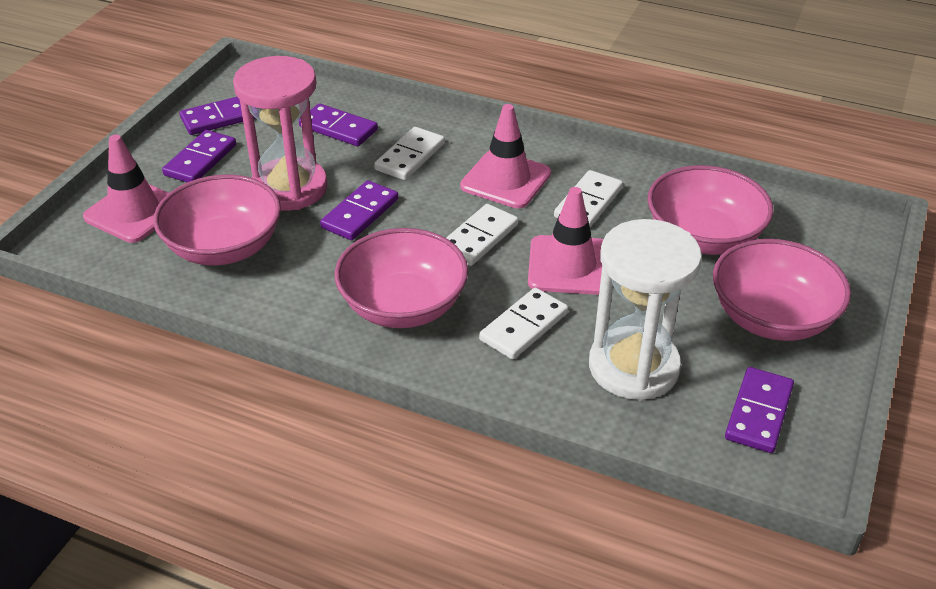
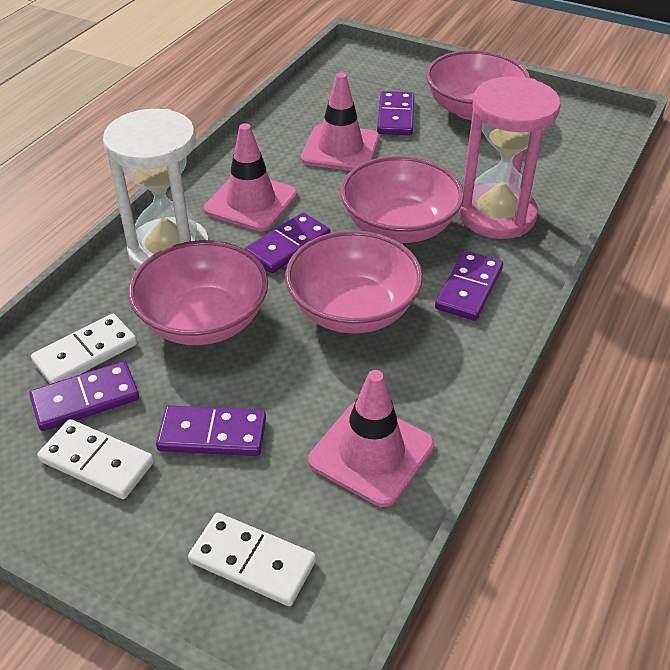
white domino: 4 -> 3

